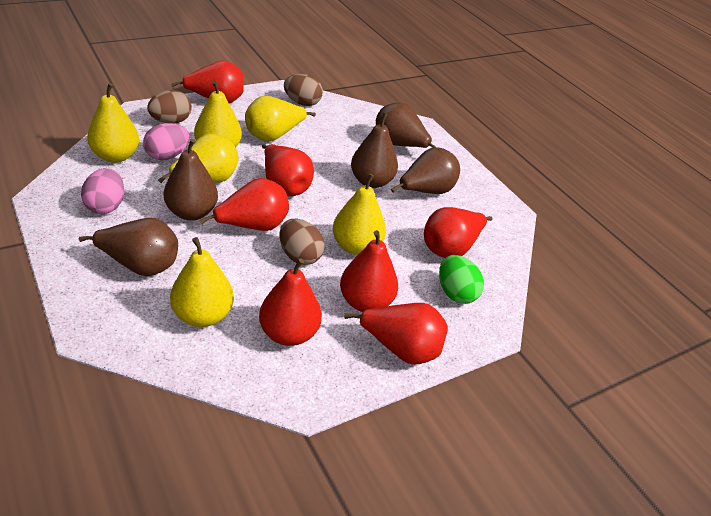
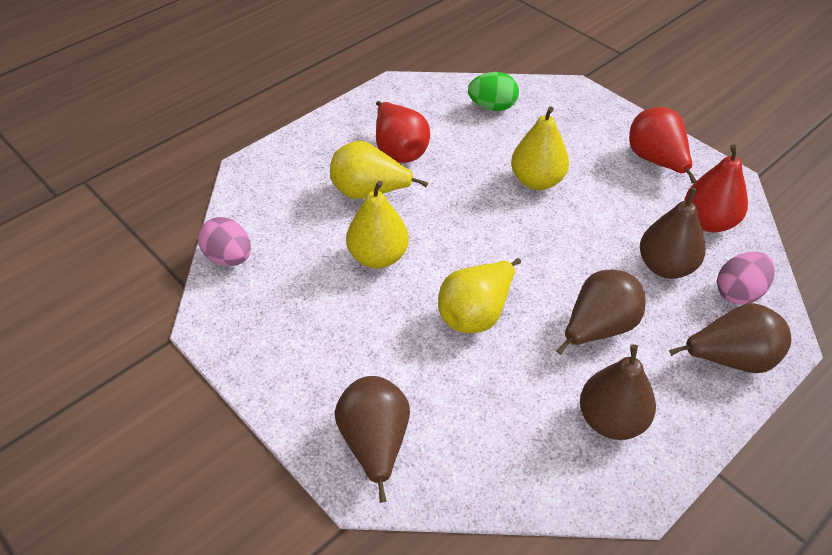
brown egg: 3 -> 0
red pear: 7 -> 3
yellow pear: 6 -> 4

